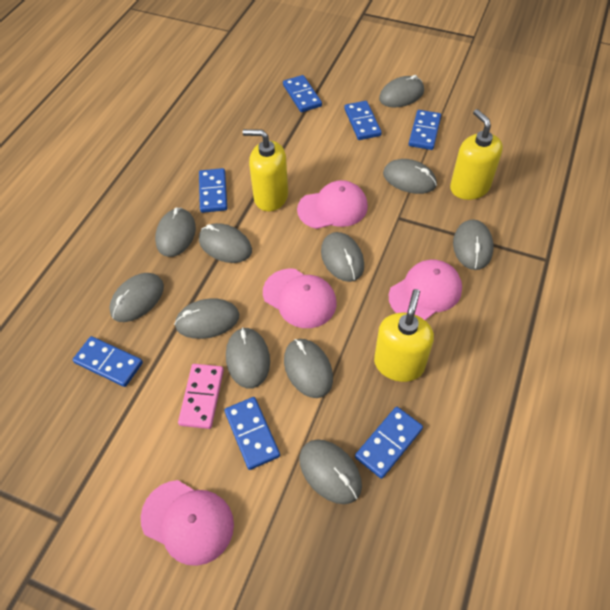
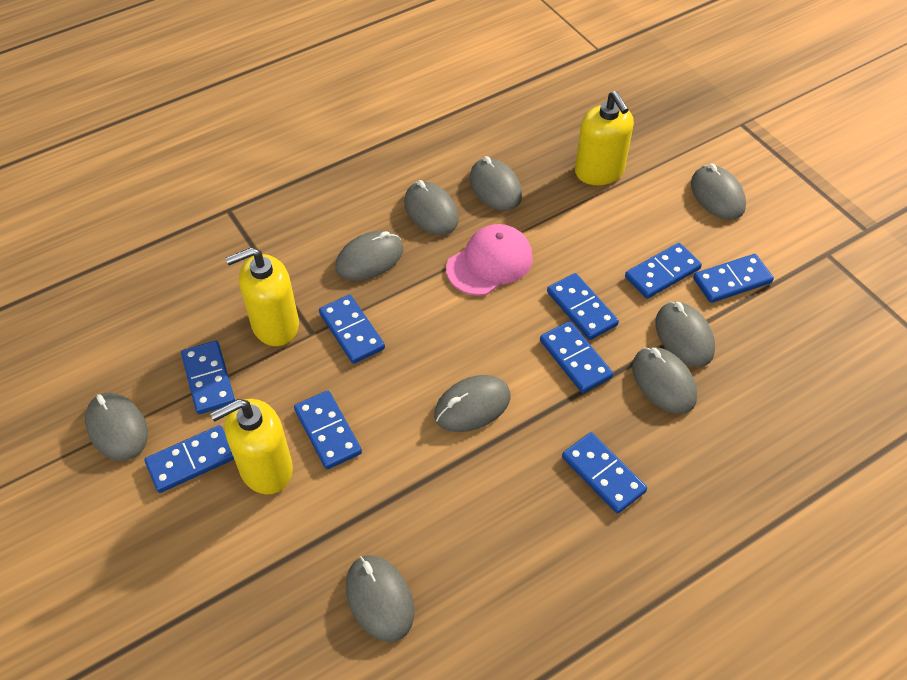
blue domino: 7 -> 9
grey mouse: 11 -> 9
pink cap: 4 -> 1
pink domino: 1 -> 0

